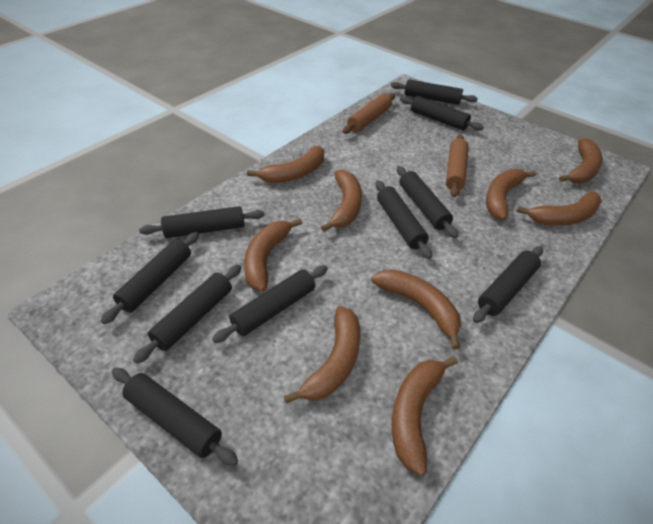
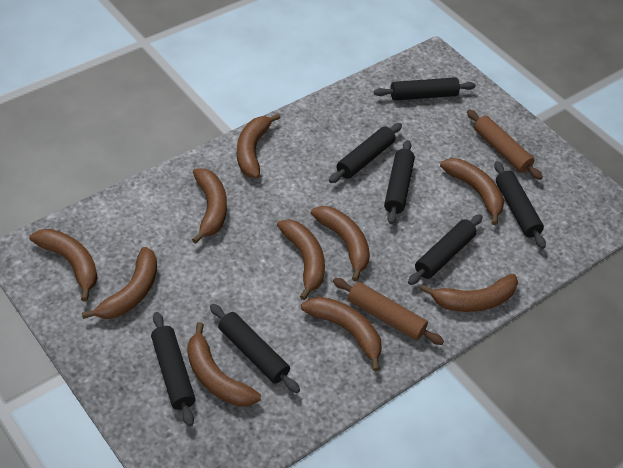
black rolling pin: 10 -> 7
brown banana: 9 -> 10

